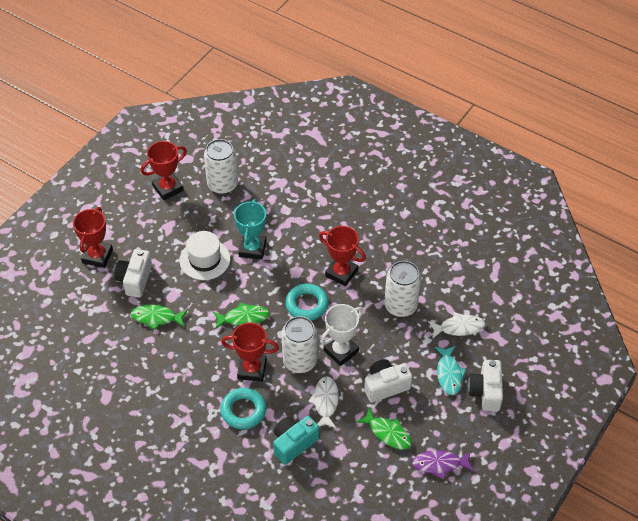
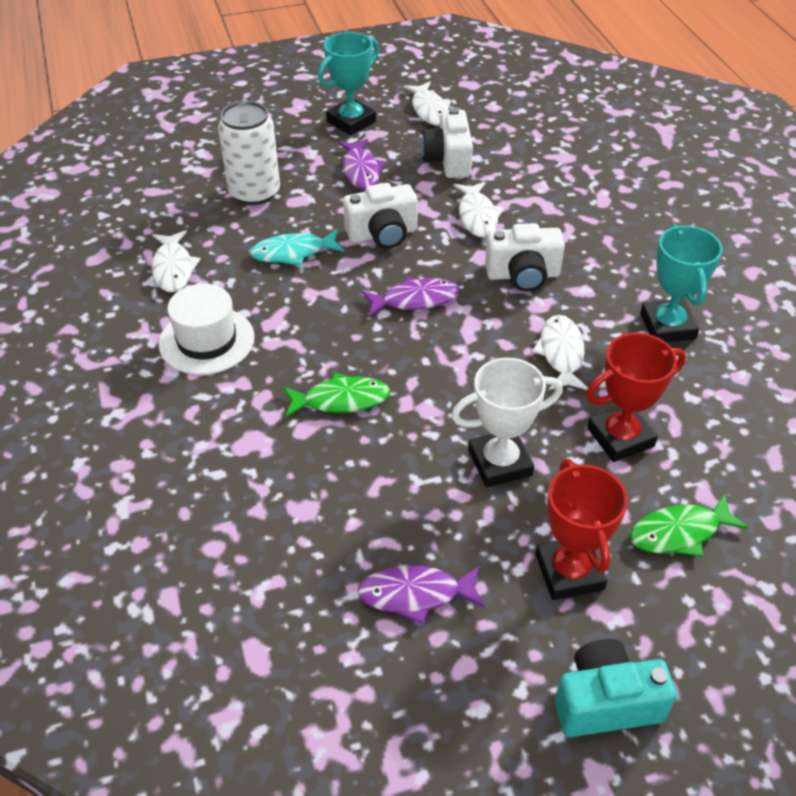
green fish: 3 -> 2
purple fish: 1 -> 3
red trophy: 4 -> 2
turquoise ring: 2 -> 0
turquoise trophy: 1 -> 2
white can: 3 -> 1
white fish: 2 -> 4

